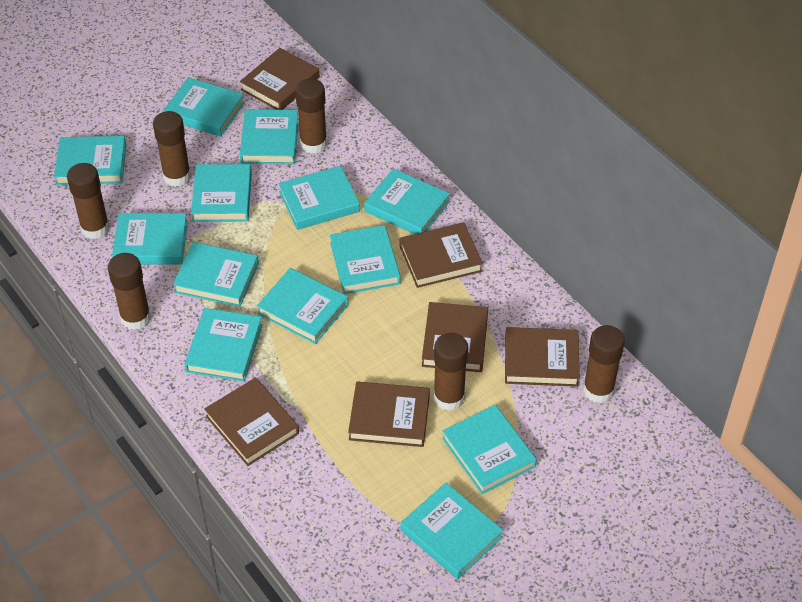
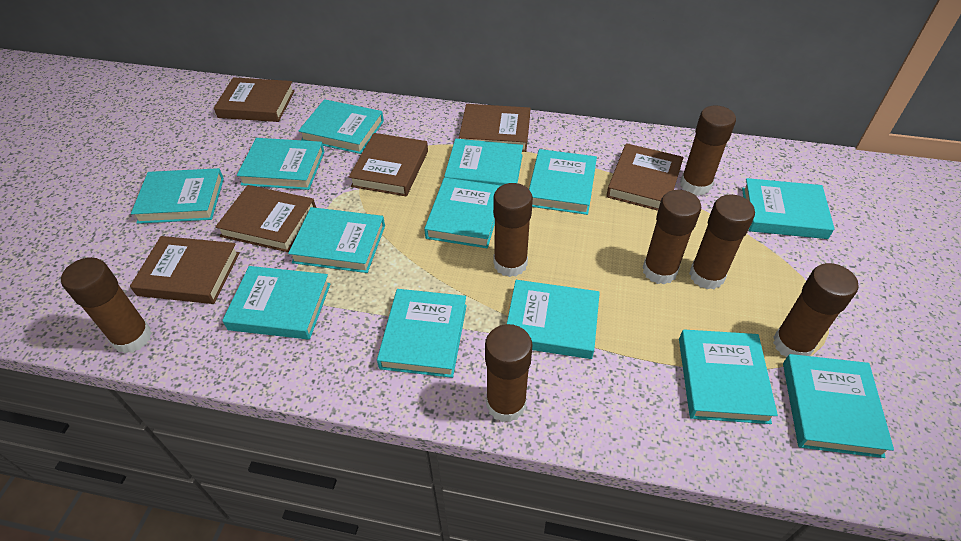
brown glue stick: 6 -> 7

